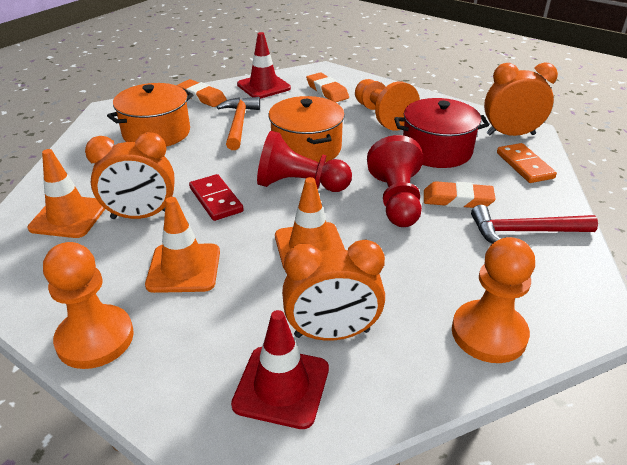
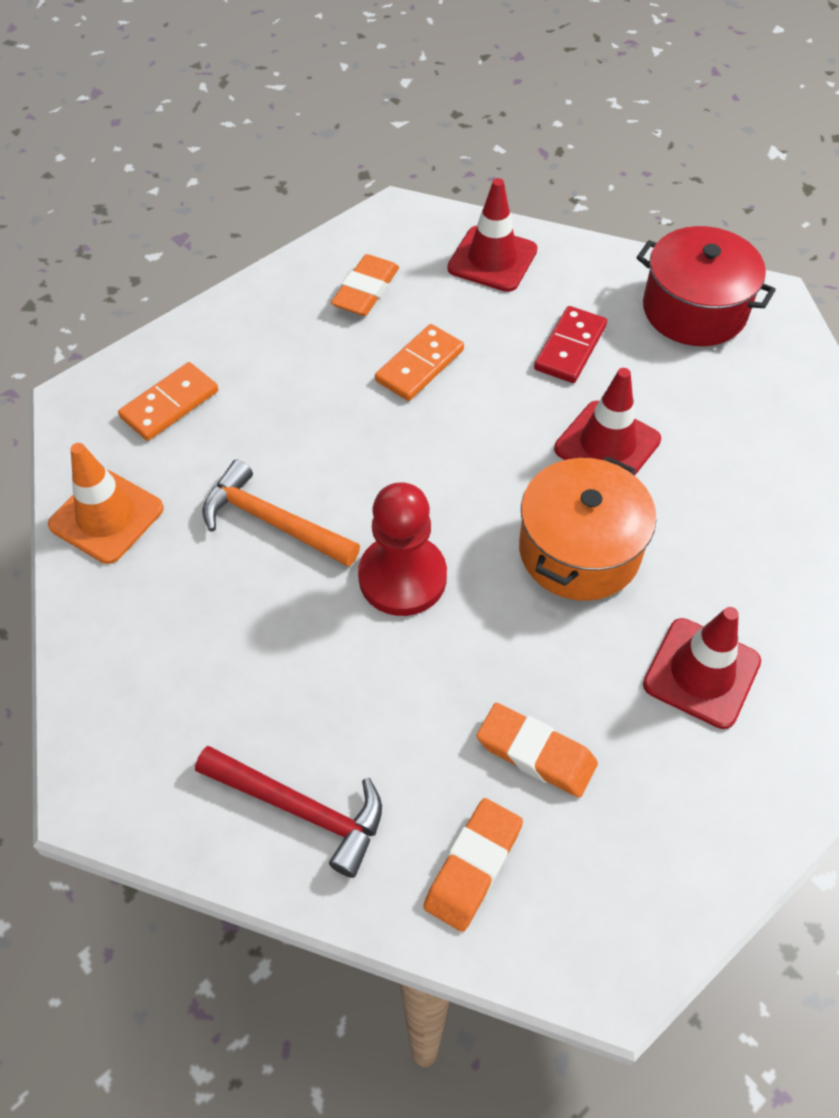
orange clock: 3 -> 0
orange domino: 1 -> 2
orange pawn: 3 -> 0
orange pot: 2 -> 1
orange traffic cone: 3 -> 1
red pawn: 2 -> 1
red traffic cone: 2 -> 3

